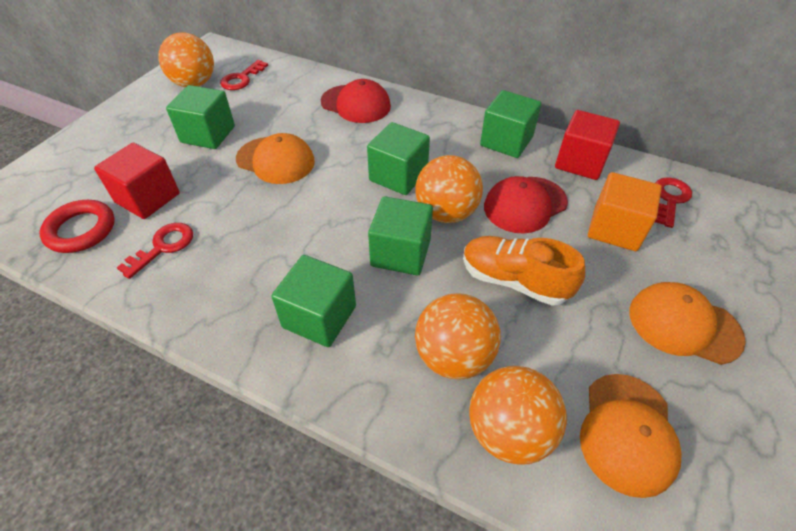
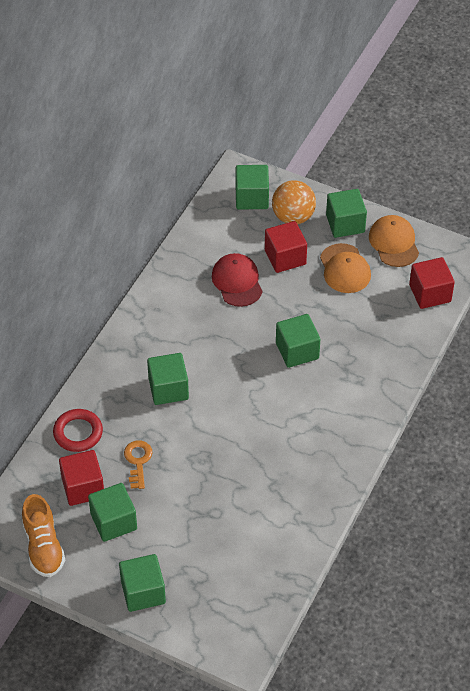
green cube: 5 -> 6
orange ball: 4 -> 1
orange cap: 3 -> 2
orange cube: 1 -> 0
orange key: 0 -> 1
red cap: 2 -> 1
red cube: 2 -> 3
red key: 3 -> 0

